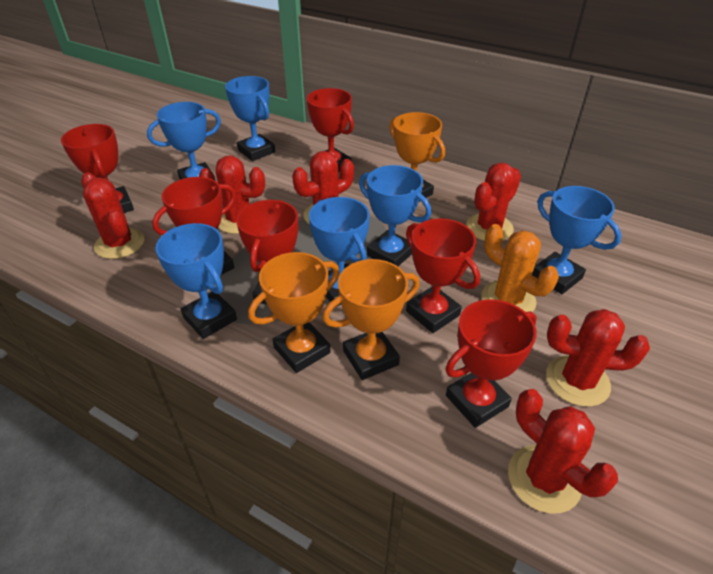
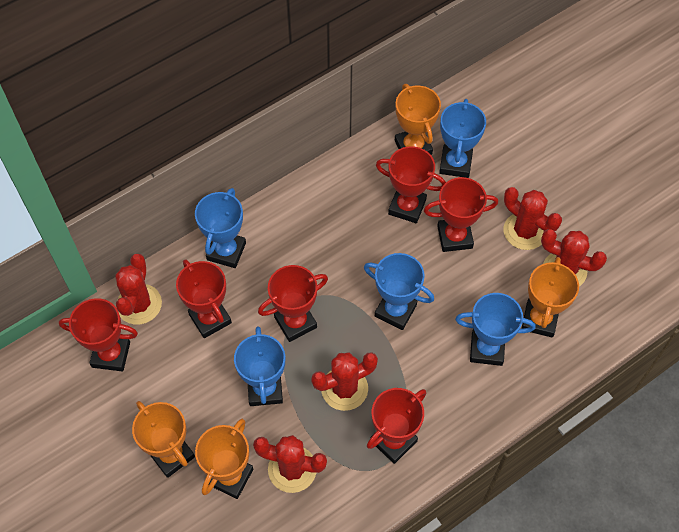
blue trophy: 6 -> 5
orange cactus: 1 -> 0
orange trophy: 3 -> 4
red cactus: 6 -> 5

